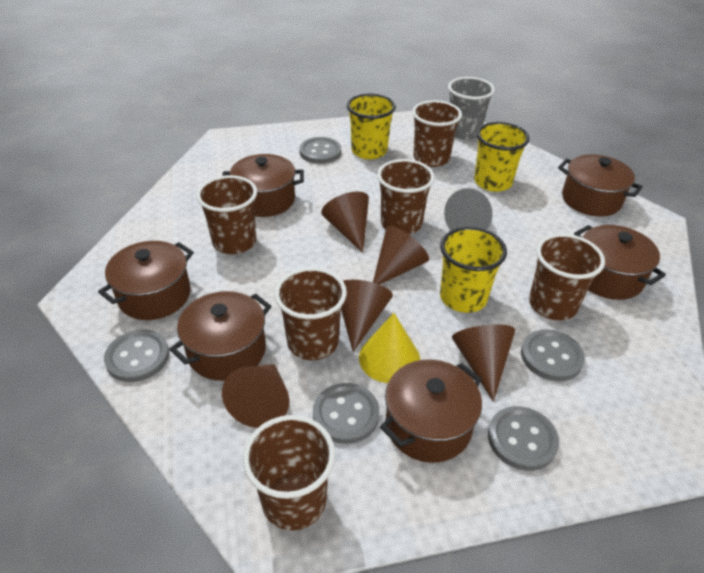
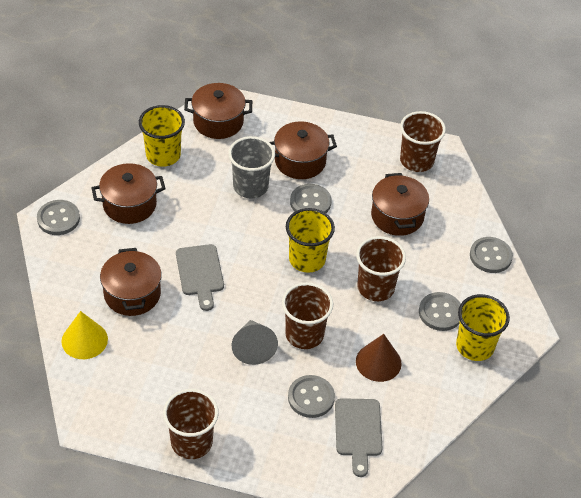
brown cone: 5 -> 1
brown cup: 6 -> 4
brown pot: 6 -> 5
grey cutting board: 0 -> 2

